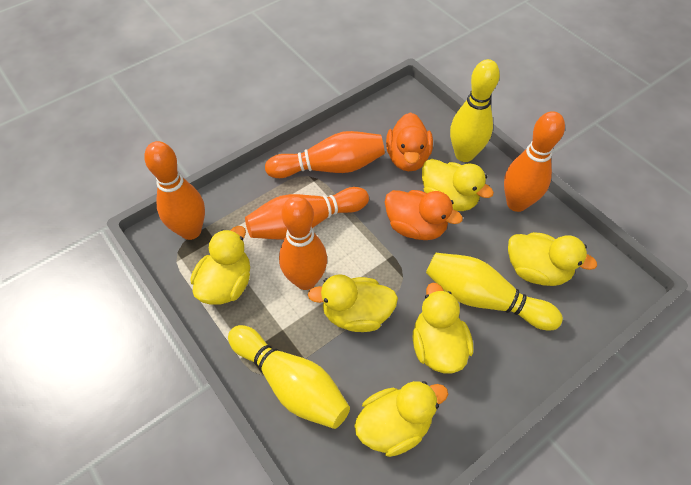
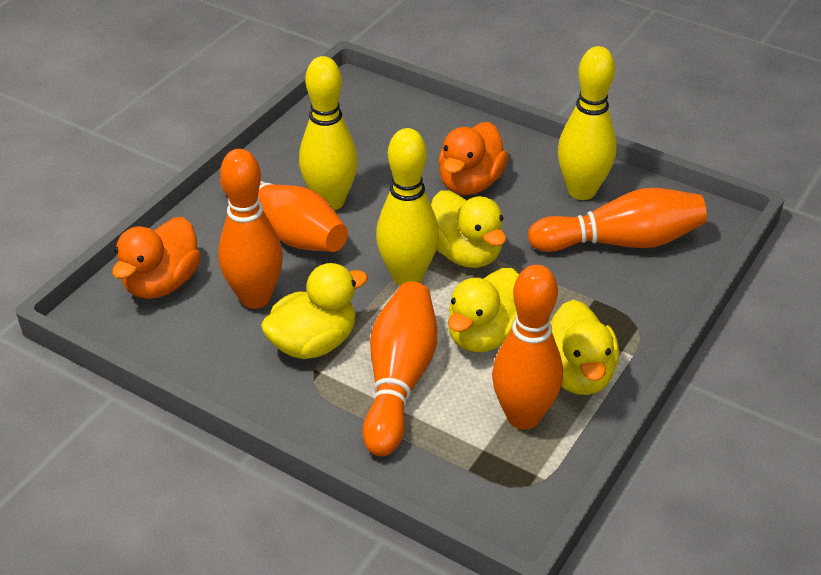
yellow duck: 6 -> 4

